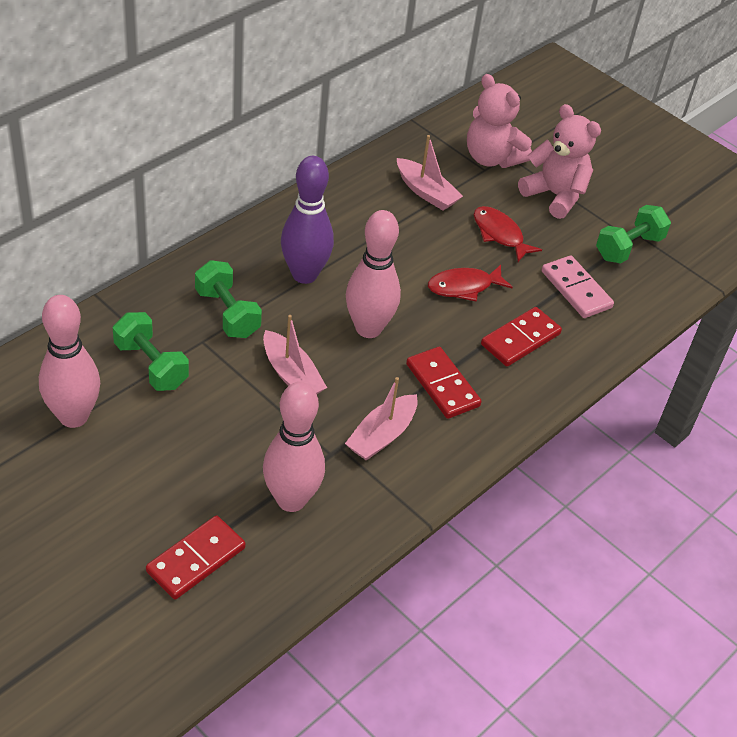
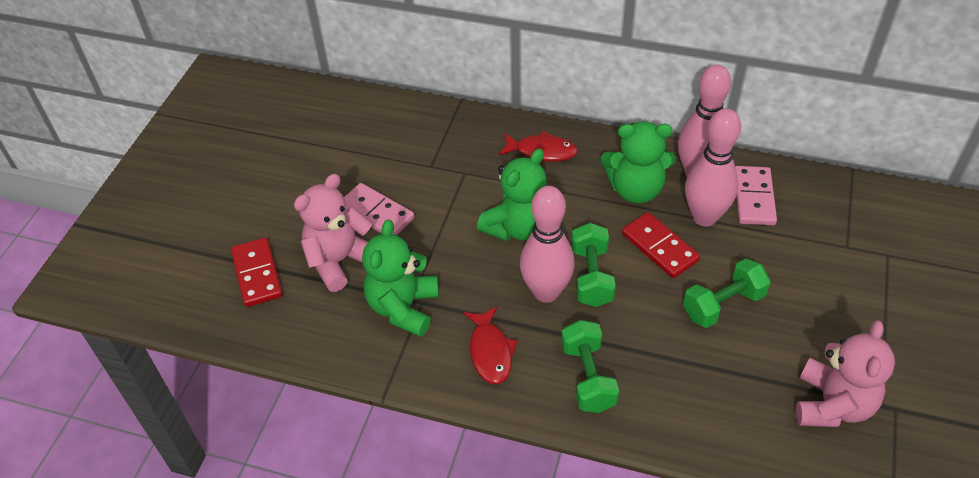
green teddy bear: 0 -> 3
pink boat: 3 -> 0
pink domino: 1 -> 2
purple bowling pin: 1 -> 0
red domino: 3 -> 2

